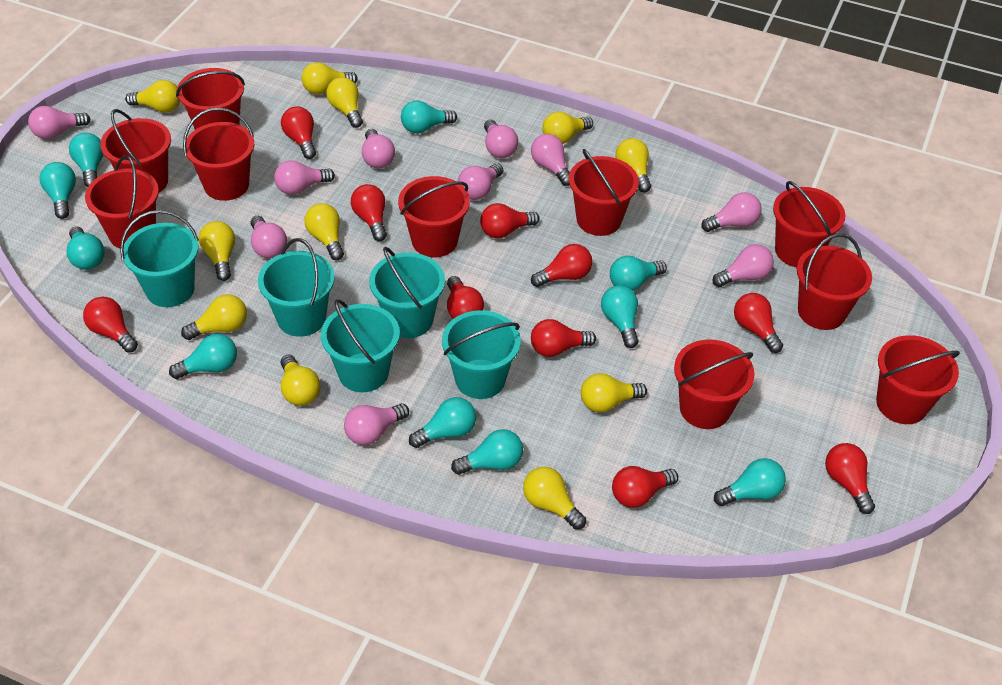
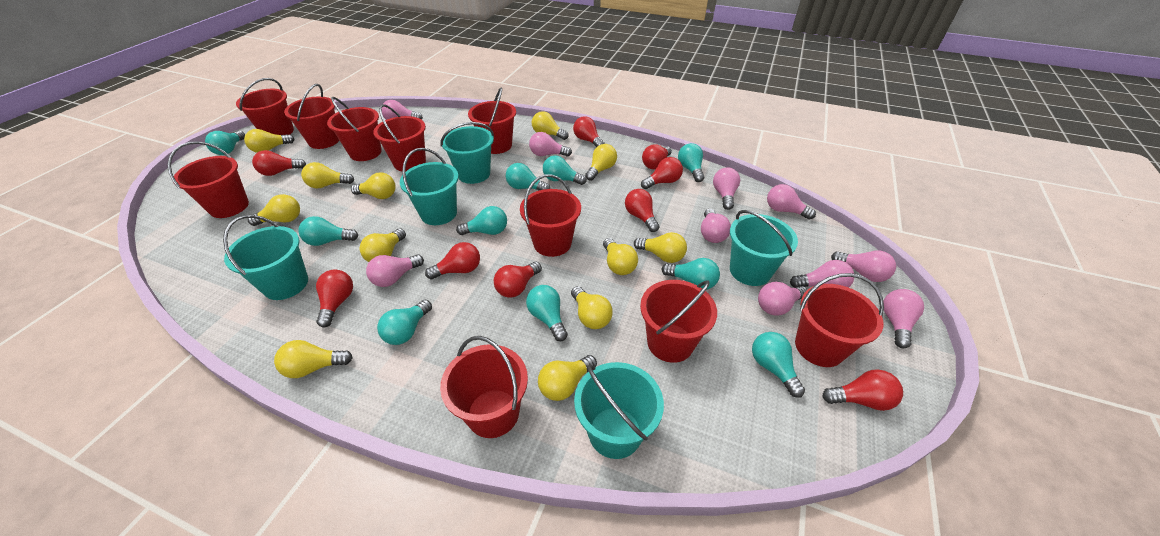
red light bulb: 10 -> 9
yellow light bulb: 11 -> 12

